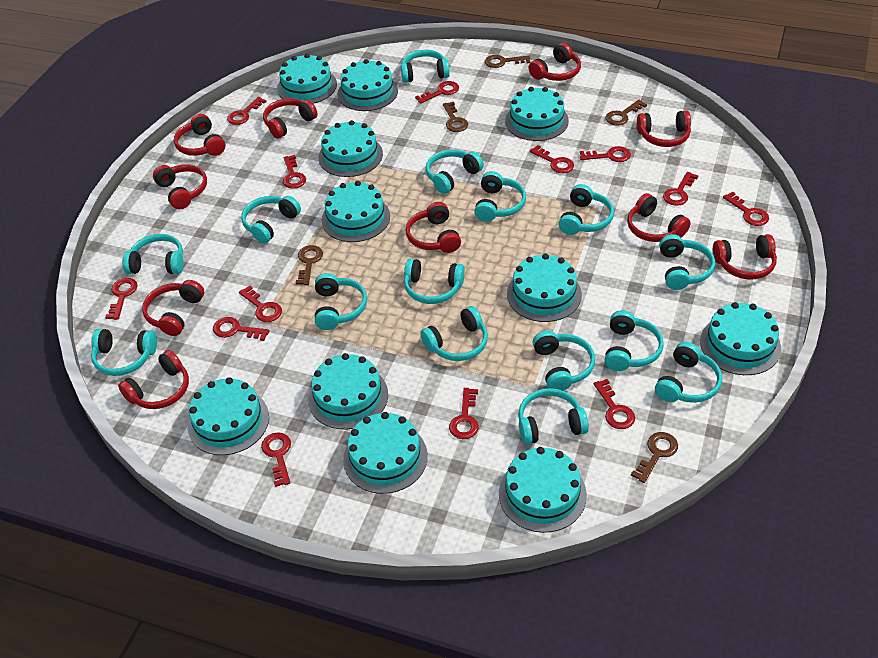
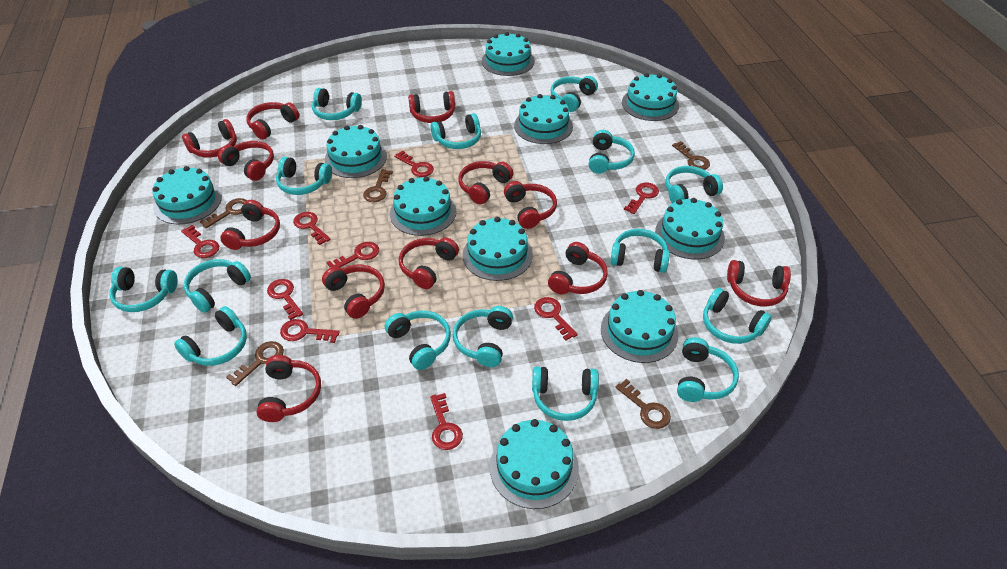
red headphones: 10 -> 12
red key: 13 -> 9
turquoise cake: 11 -> 10

